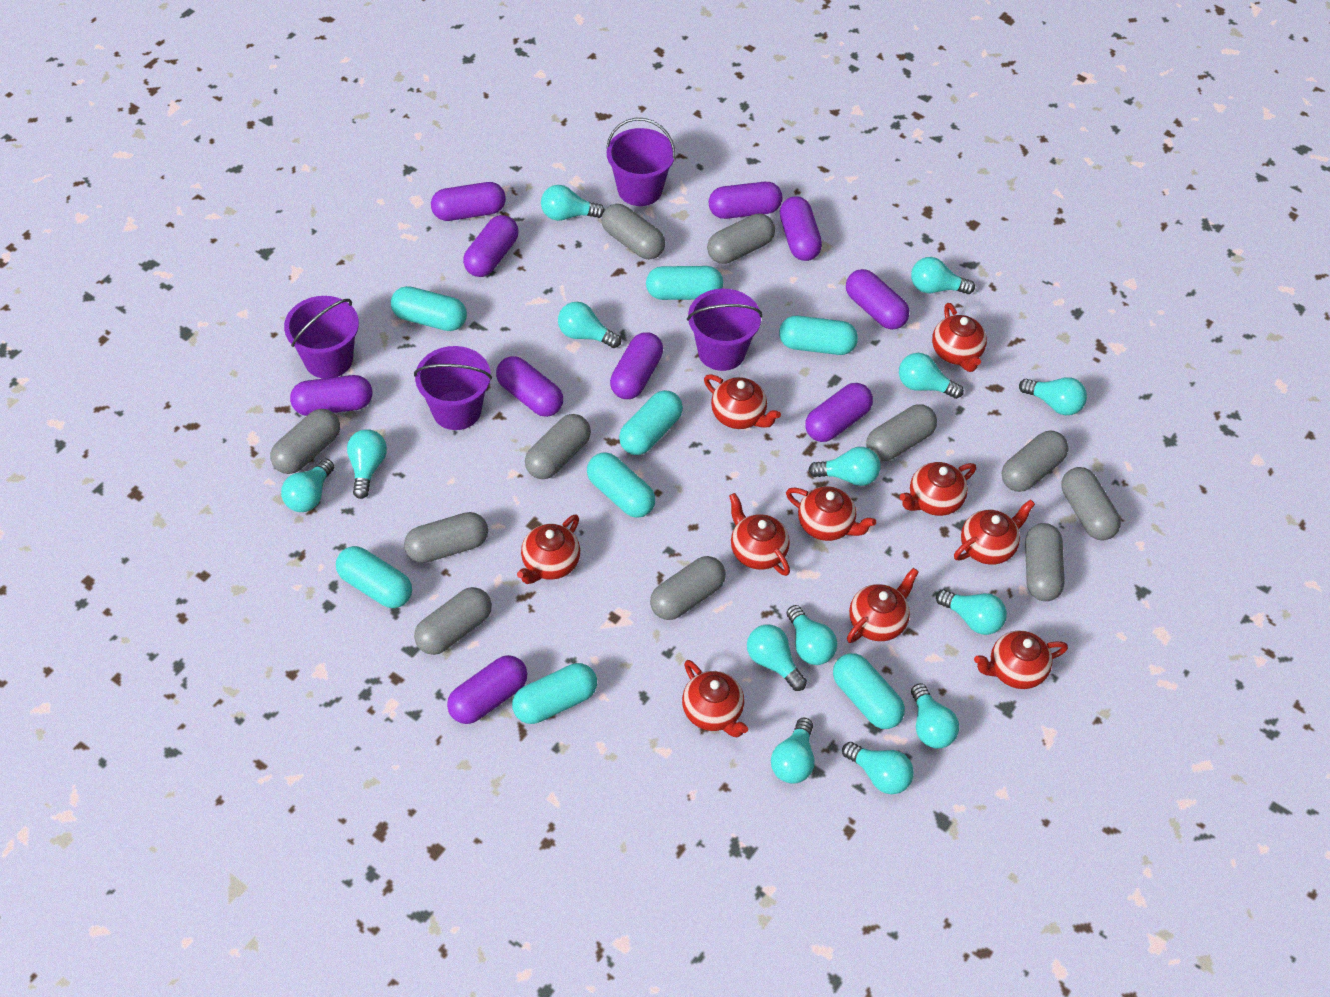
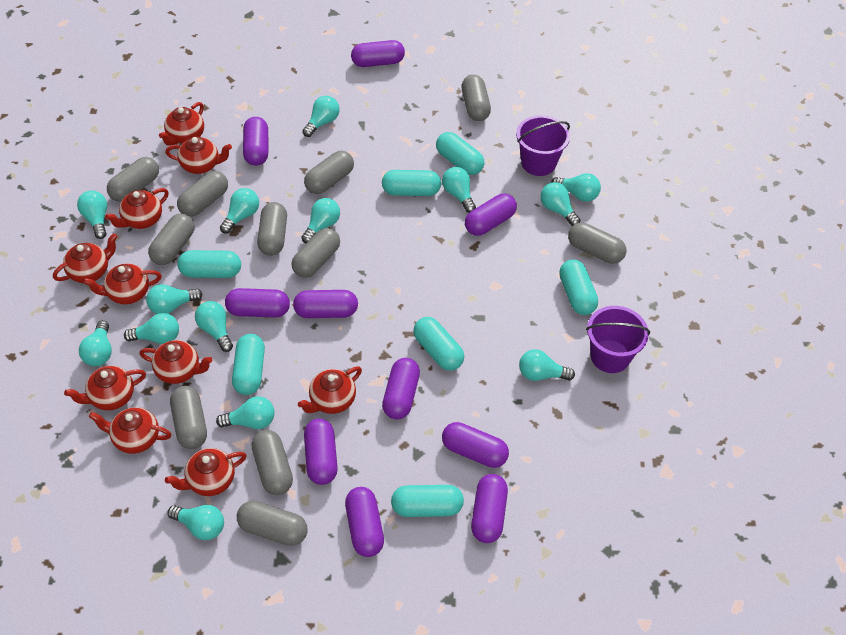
purple bucket: 4 -> 2
turquoise capsule: 8 -> 7

